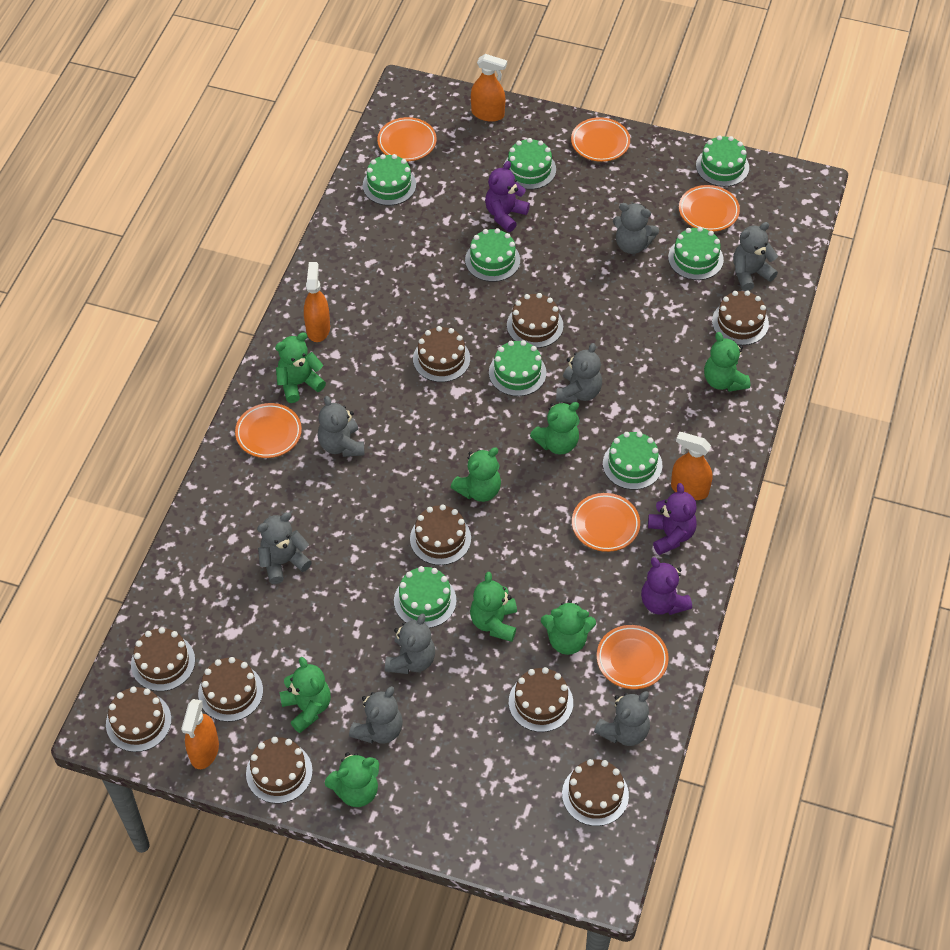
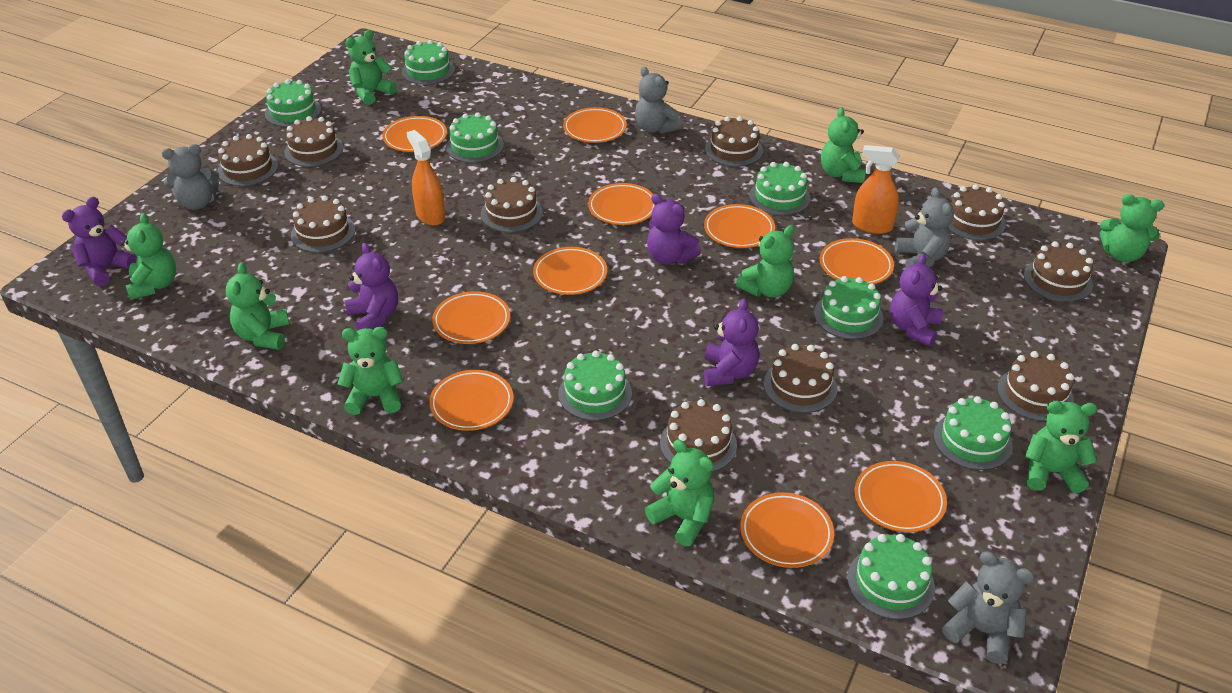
green teddy bear: 8 -> 9
grey teddy bear: 8 -> 4
orange plate: 6 -> 10
orange spray bottle: 4 -> 2
purple teddy bear: 3 -> 5

